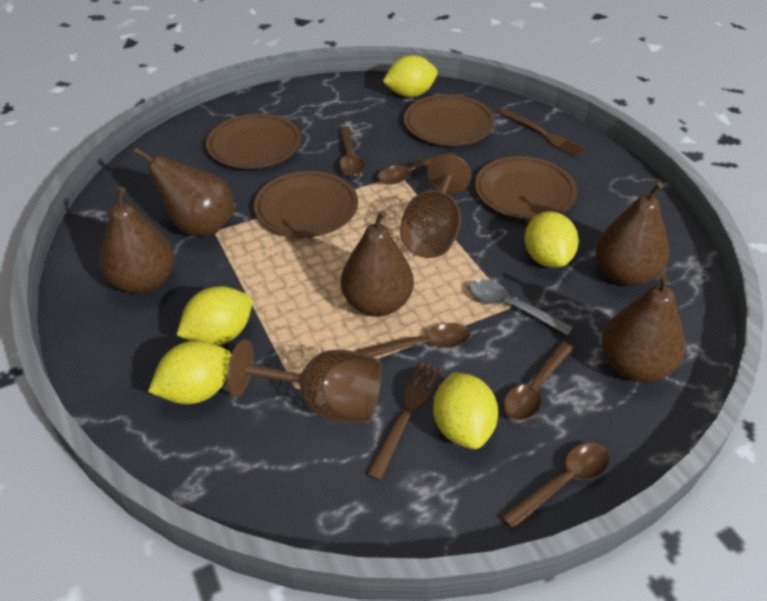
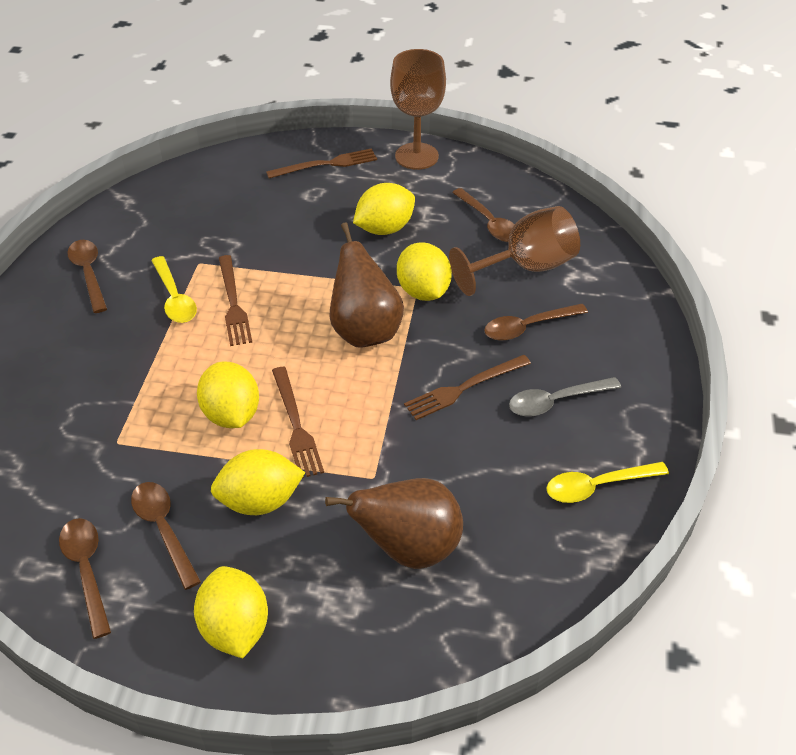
brown fork: 2 -> 4
brown pear: 5 -> 2
brown plate: 4 -> 0
yellow spoon: 0 -> 2

